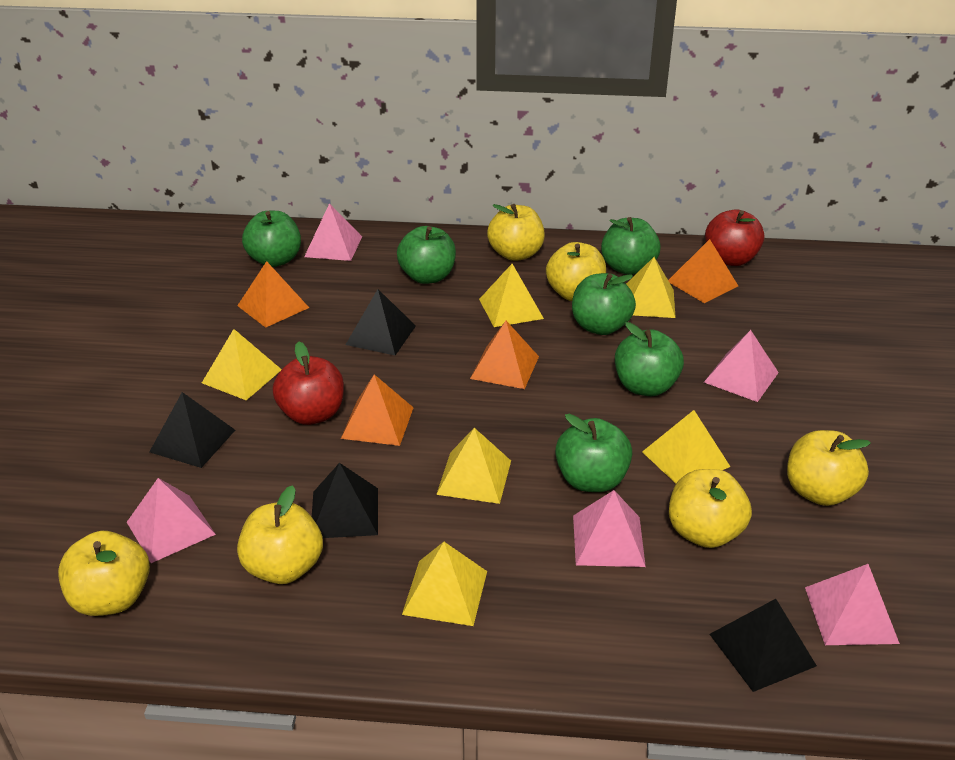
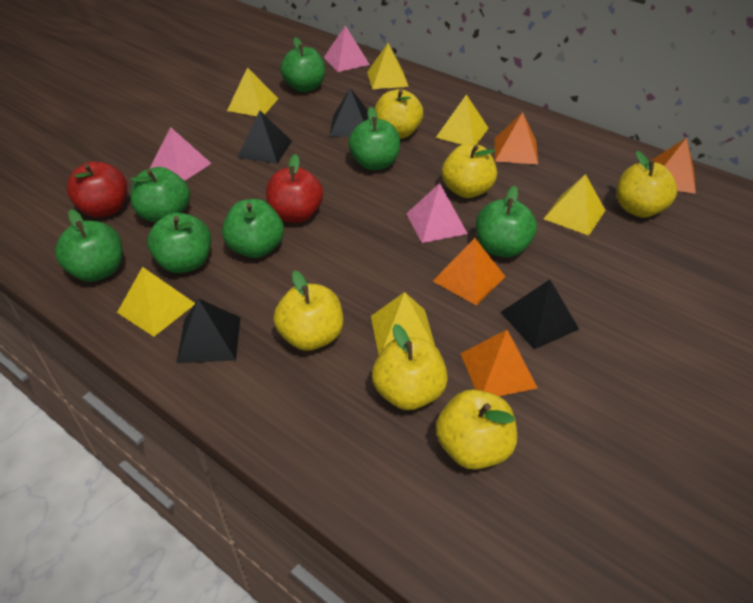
green apple: 6 -> 7
pink pyramid: 5 -> 3

